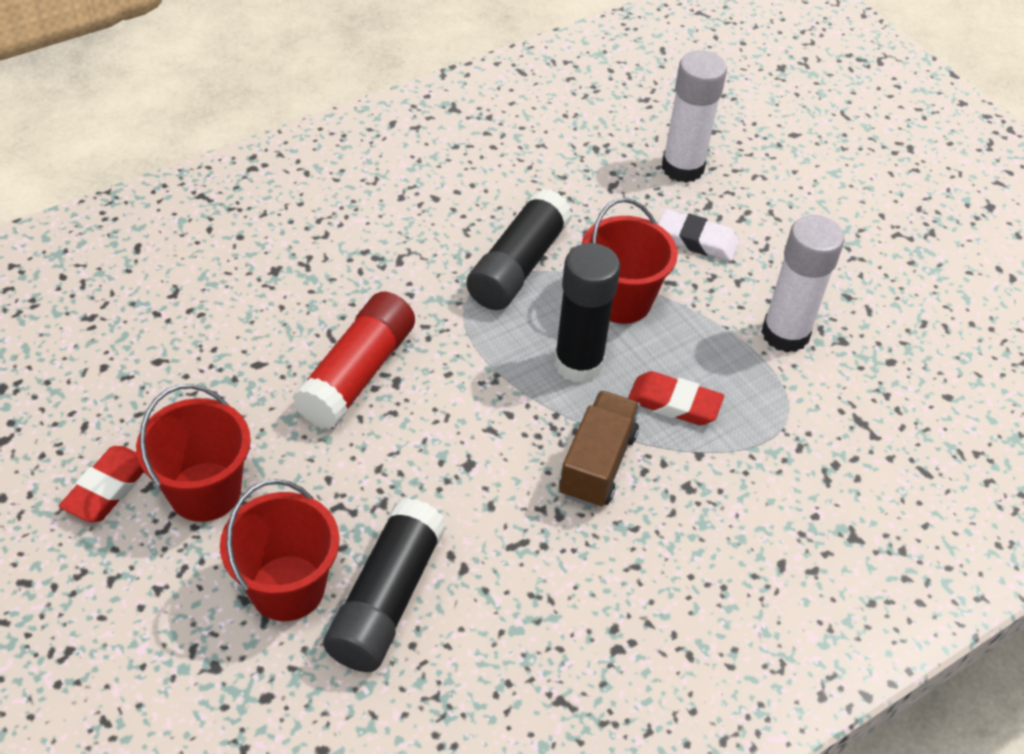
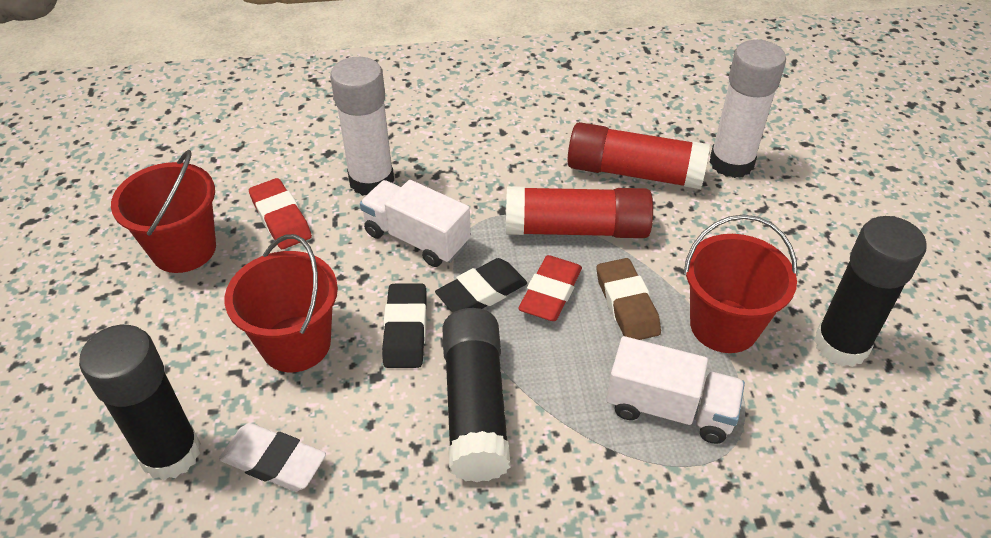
black eraser: 0 -> 2
brown eraser: 0 -> 1
brown truck: 1 -> 0
red glue stick: 1 -> 2
white truck: 0 -> 2

